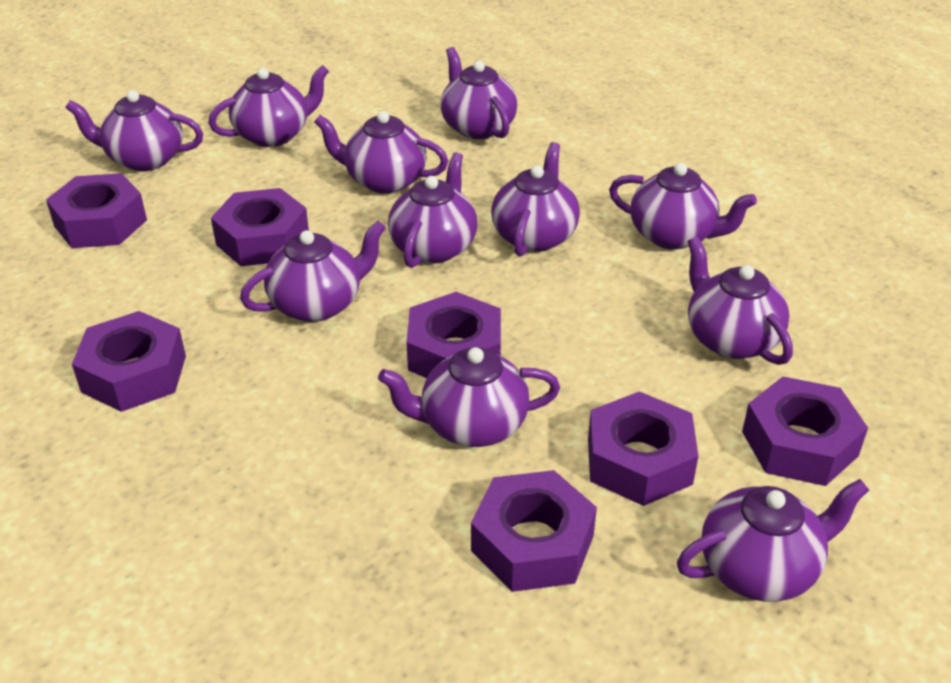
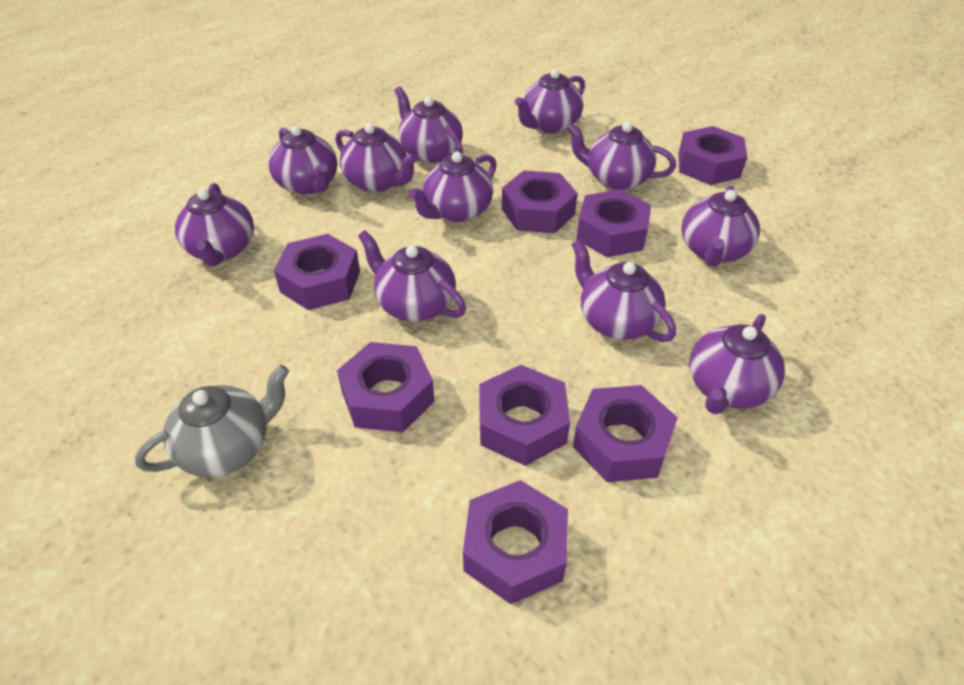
grey teapot: 0 -> 1
purple nut: 7 -> 8

